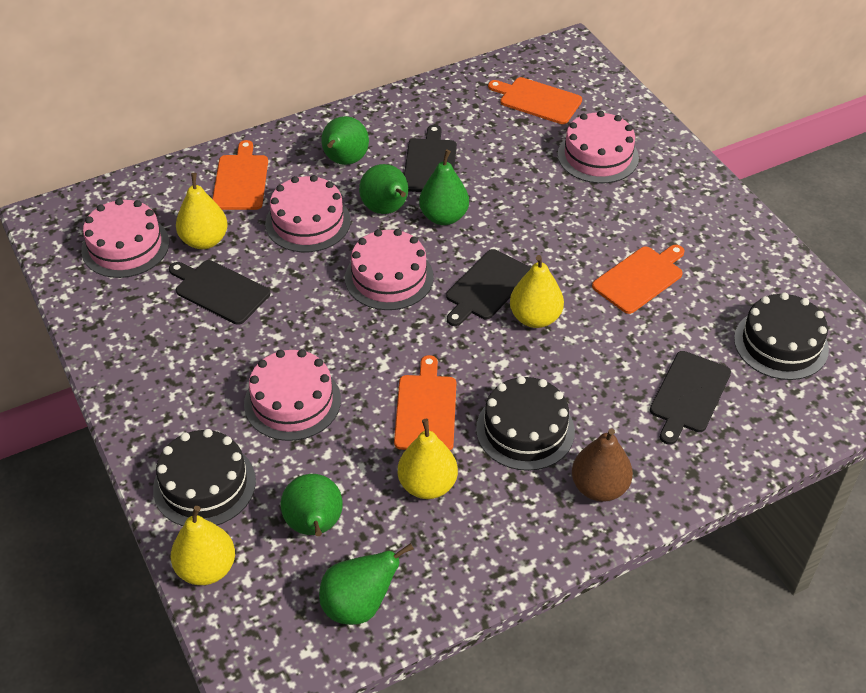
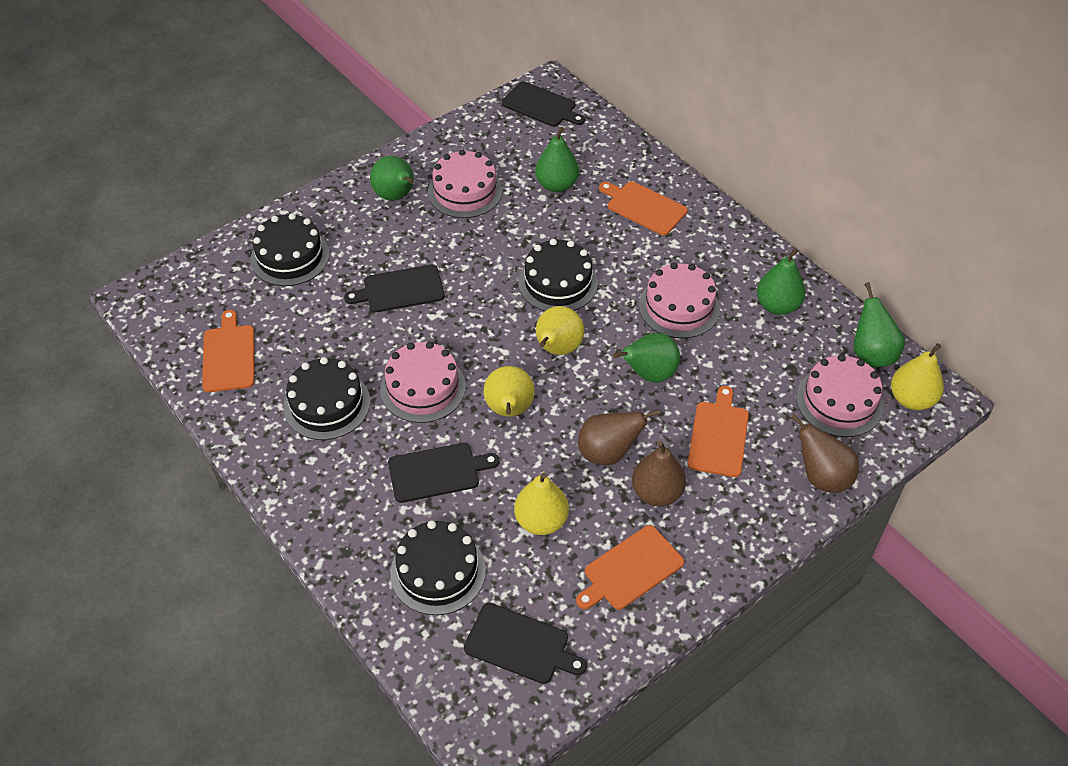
black cake: 3 -> 4
brown pear: 1 -> 3
pink cake: 5 -> 4

